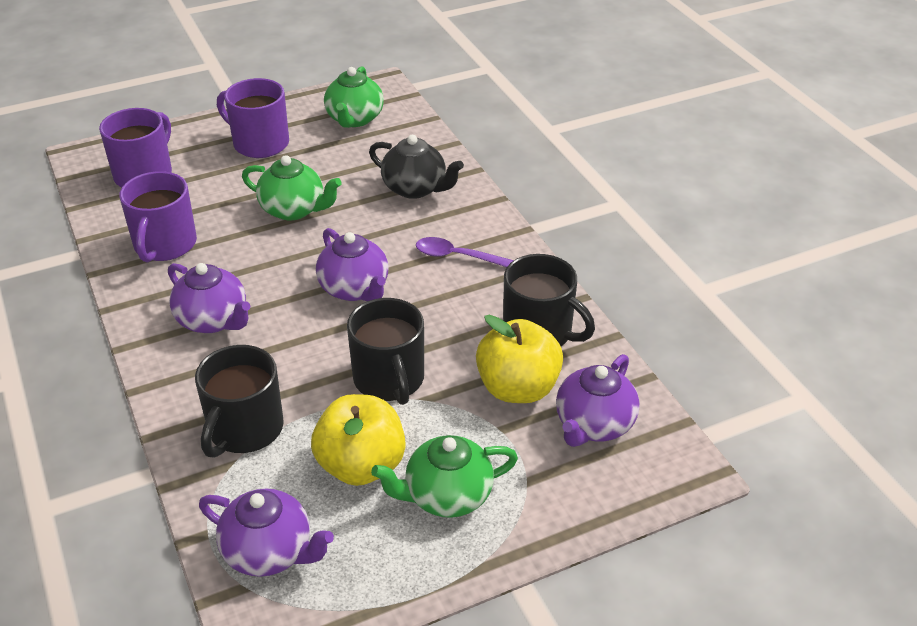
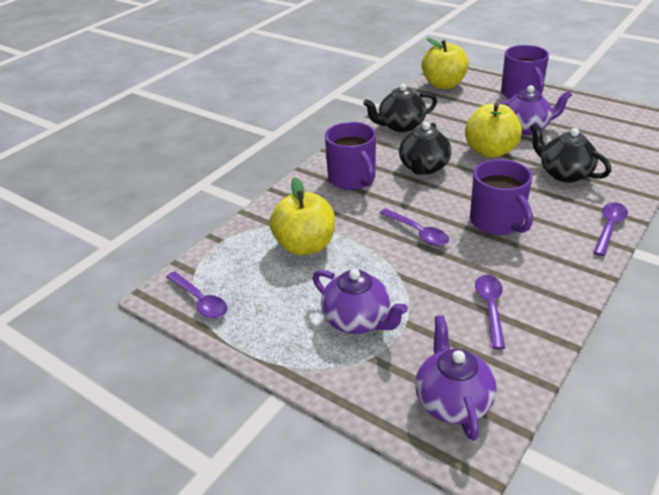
black mug: 3 -> 0
black teapot: 1 -> 3
green teapot: 3 -> 0
purple spoon: 1 -> 4
purple teapot: 4 -> 3
yellow apple: 2 -> 3

